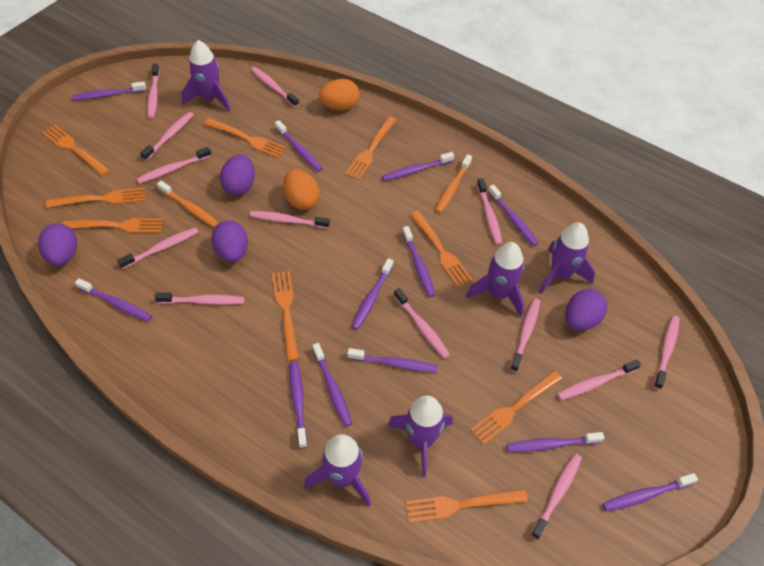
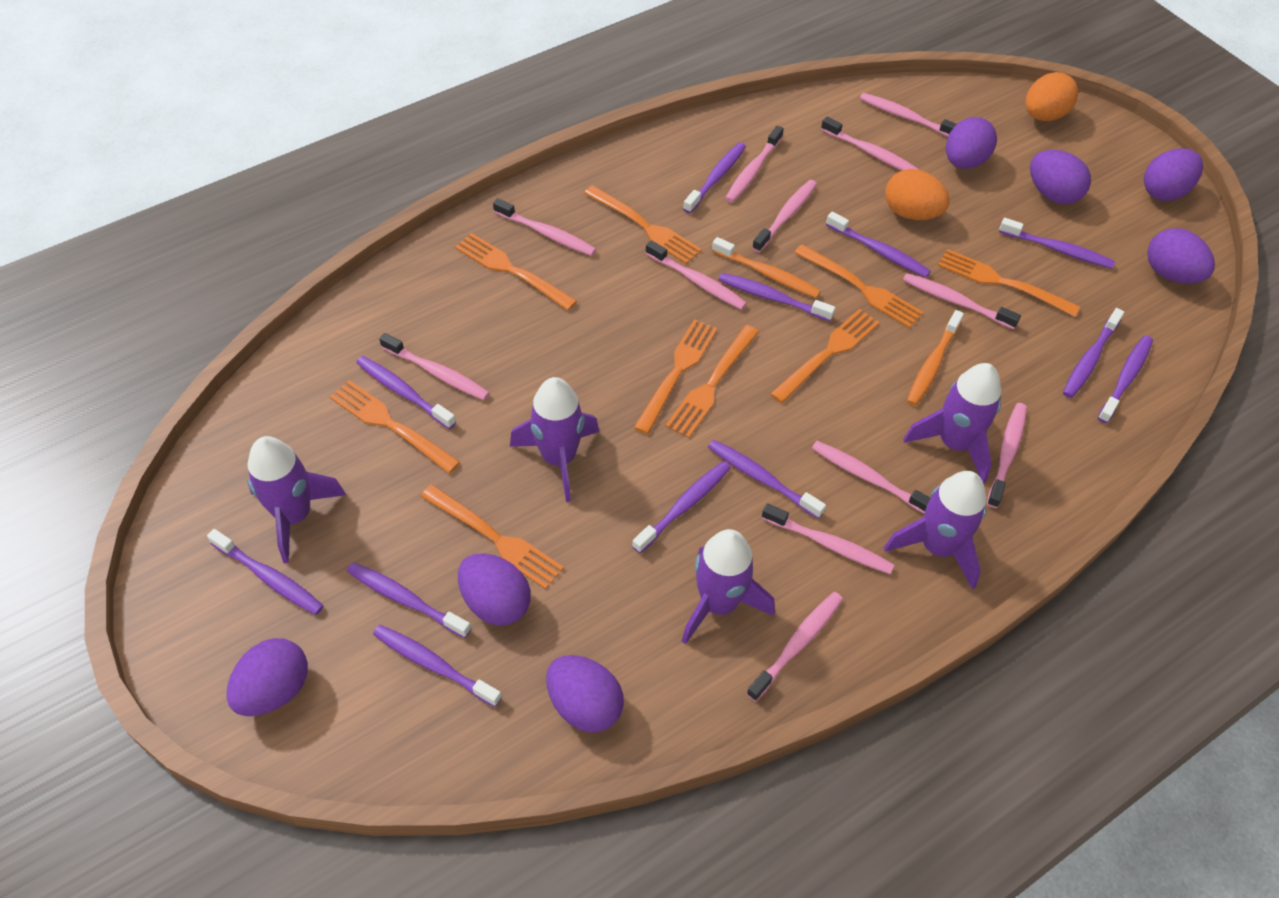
pink toothbrush: 13 -> 12
purple egg: 4 -> 7

